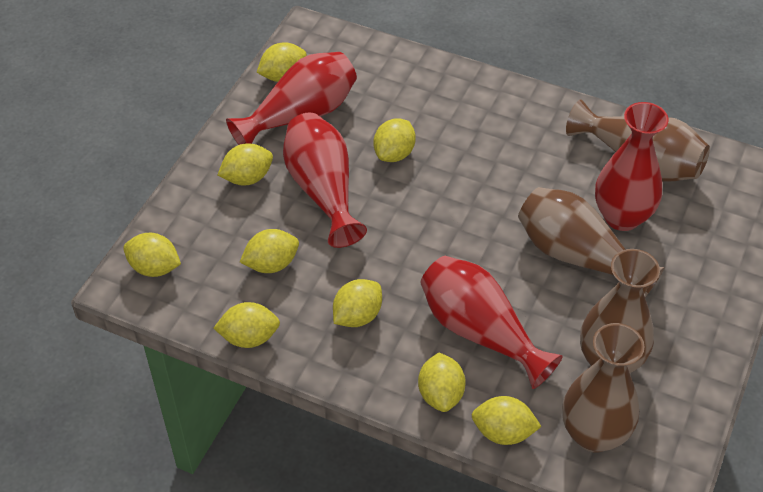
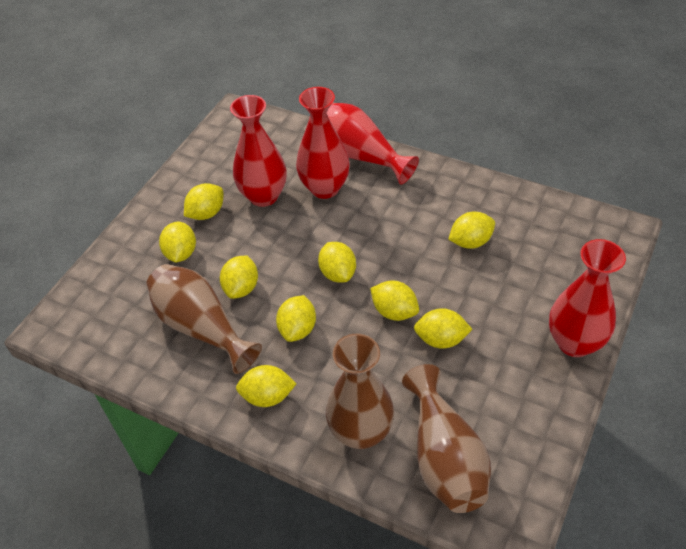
brown vase: 4 -> 3

